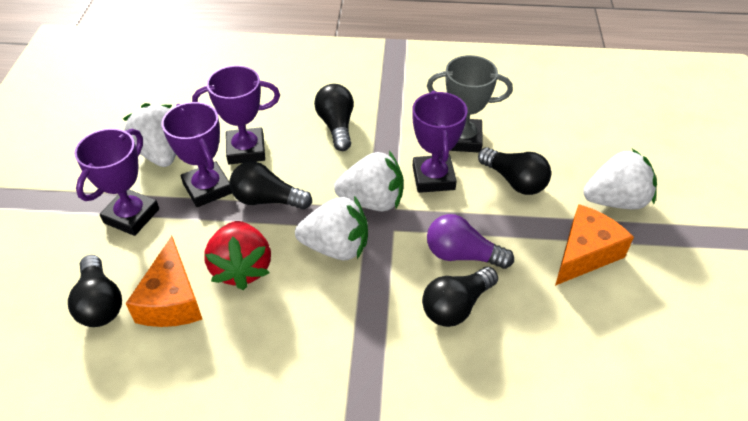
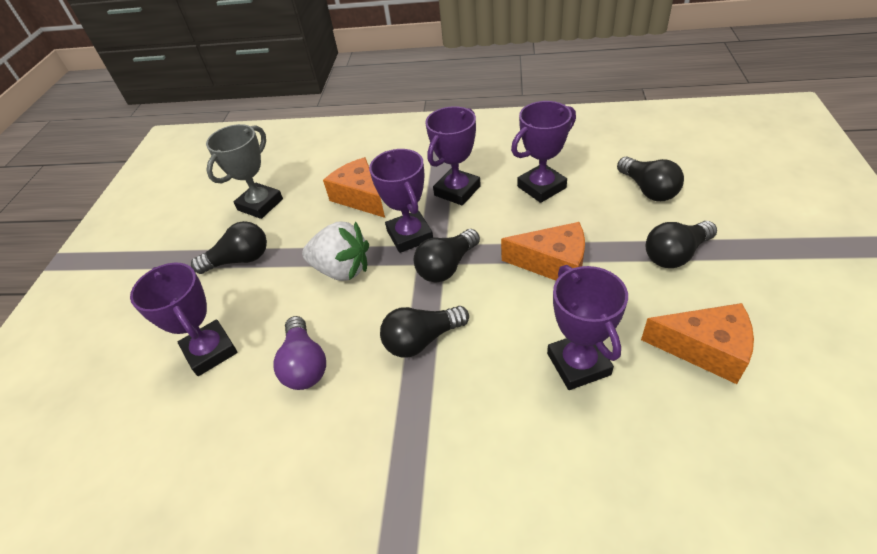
orange cheese: 2 -> 3
purple trophy: 4 -> 5
red strawberry: 1 -> 0
white strawberry: 4 -> 1

